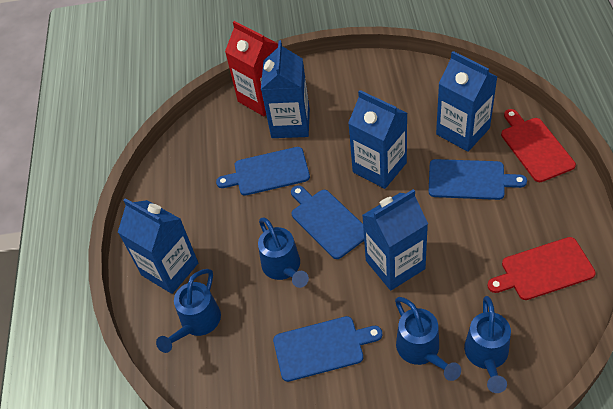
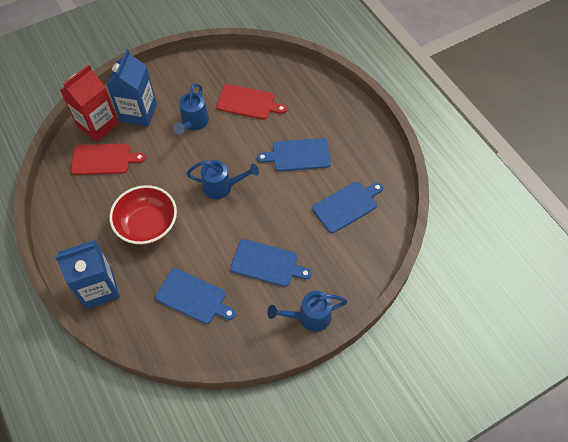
blue carton: 5 -> 2
blue watering can: 4 -> 3
red bowl: 0 -> 1

